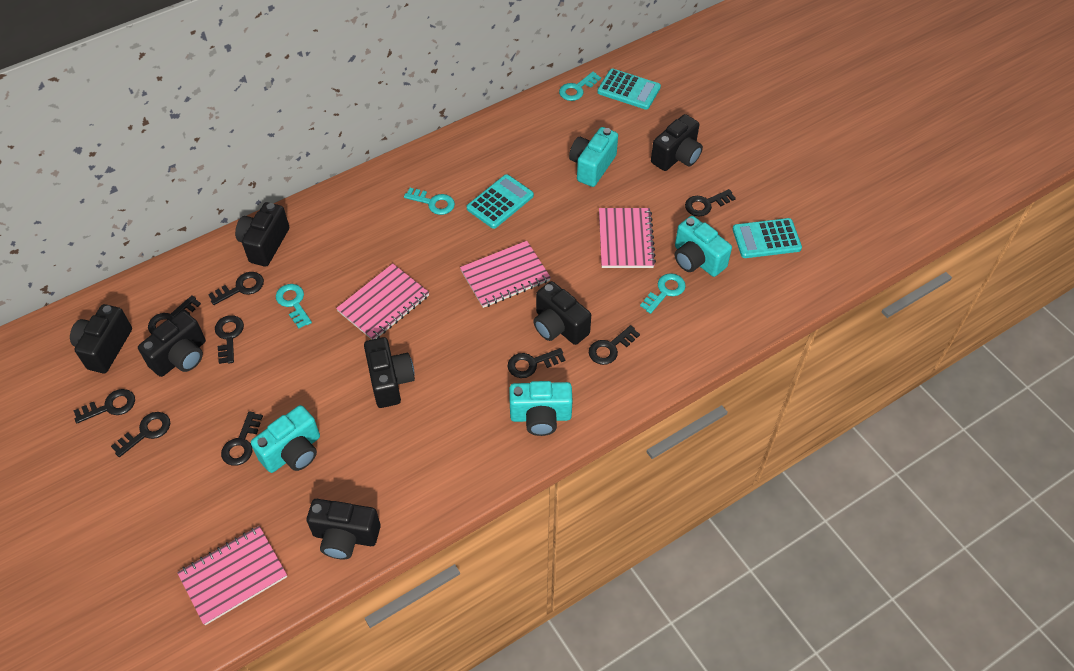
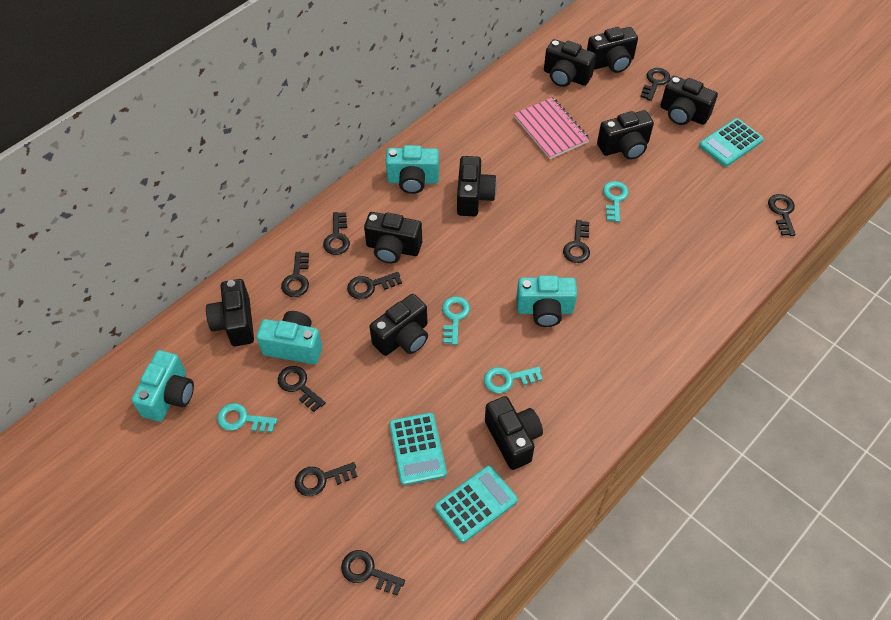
black camera: 7 -> 9
pink notebook: 4 -> 1

